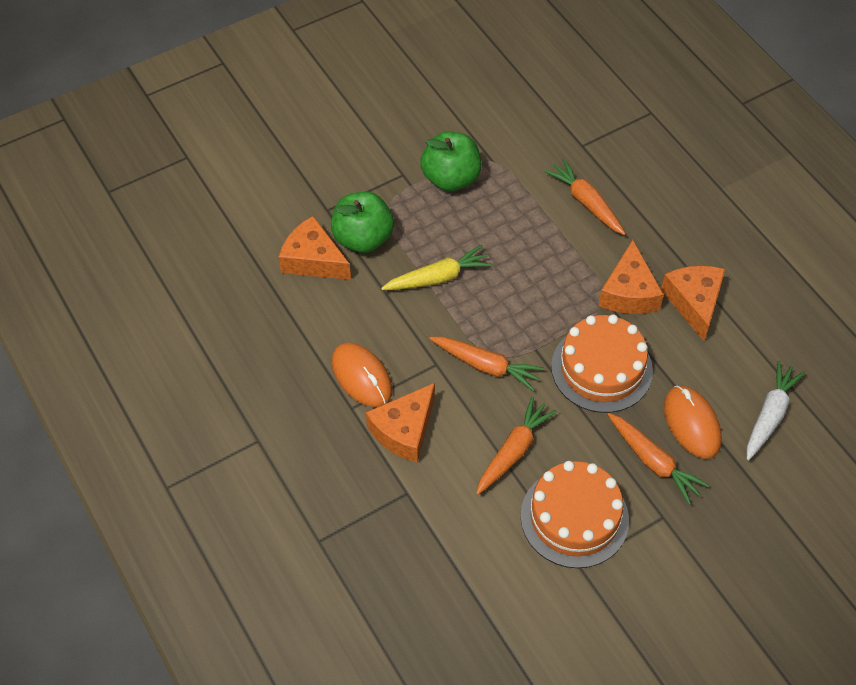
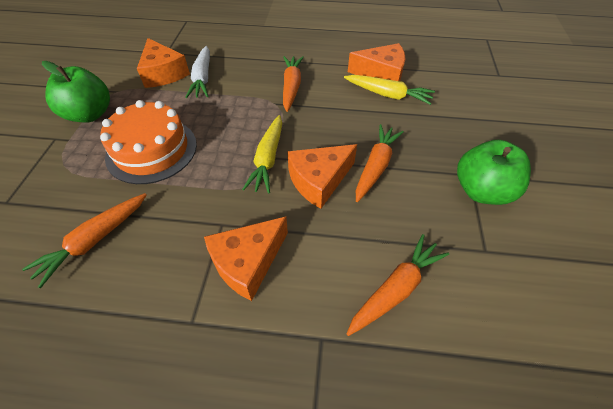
orange cake: 2 -> 1
orange mouse: 2 -> 0
yellow carrot: 1 -> 2

